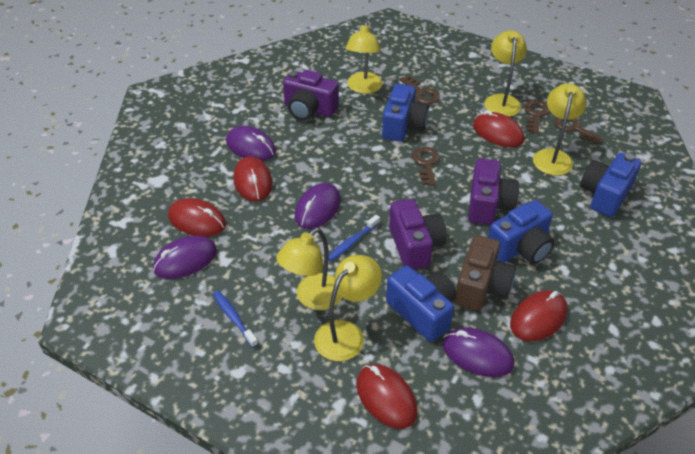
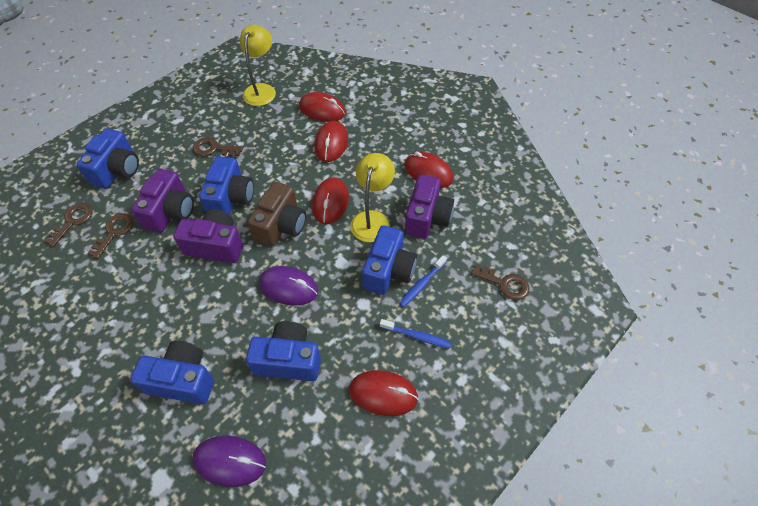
blue camera: 4 -> 5
purple mouse: 4 -> 2
yellow lamp: 5 -> 2

